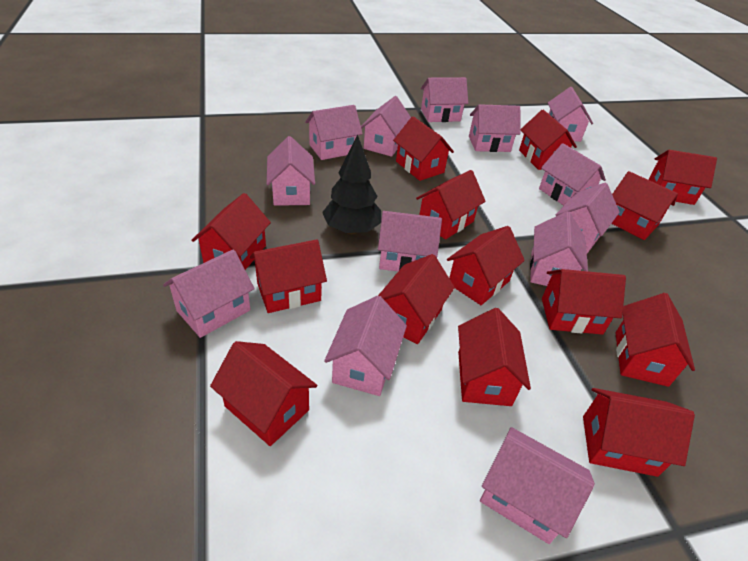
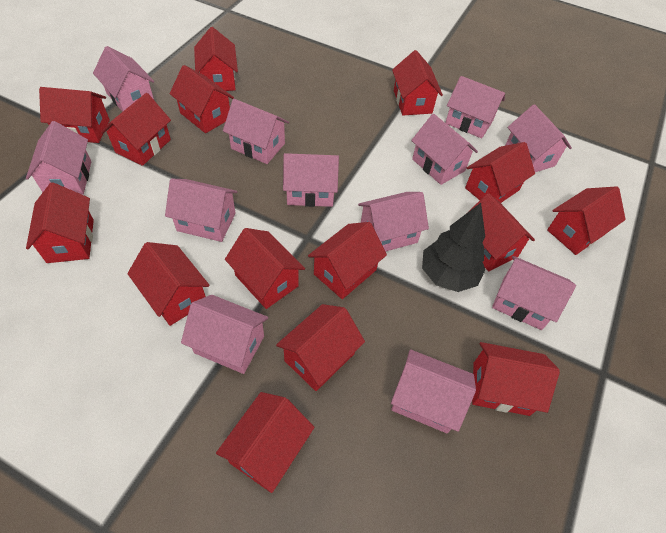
pink house: 13 -> 12
red house: 14 -> 15

